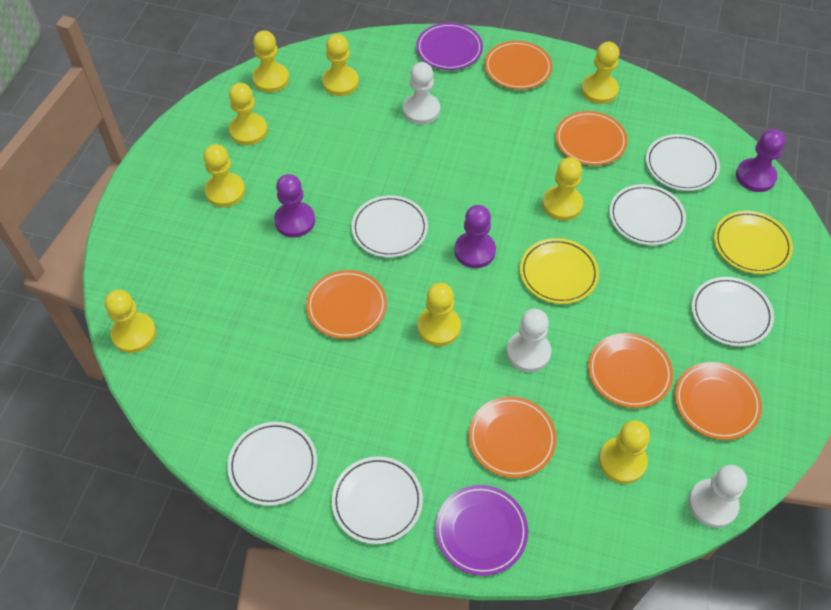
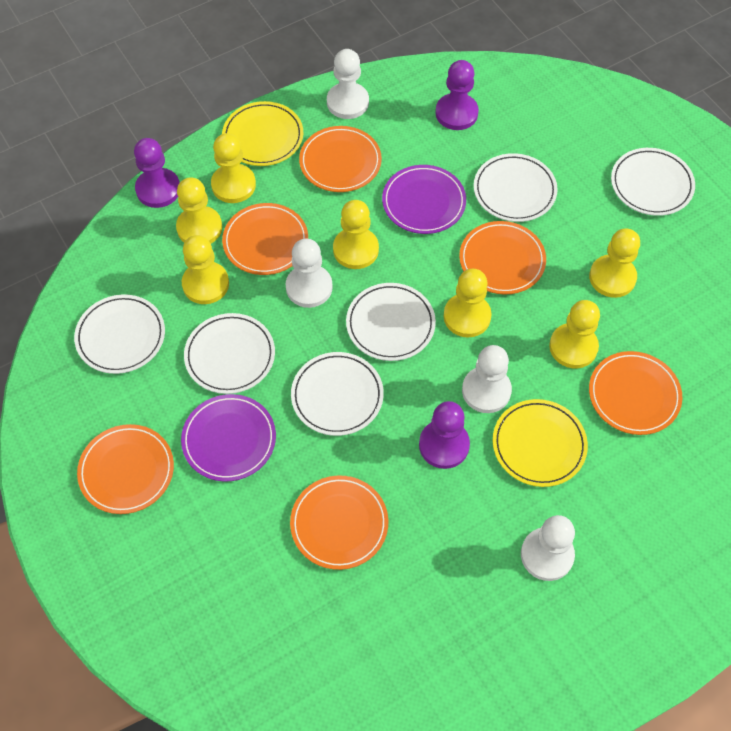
white pawn: 3 -> 4
yellow pawn: 9 -> 7

